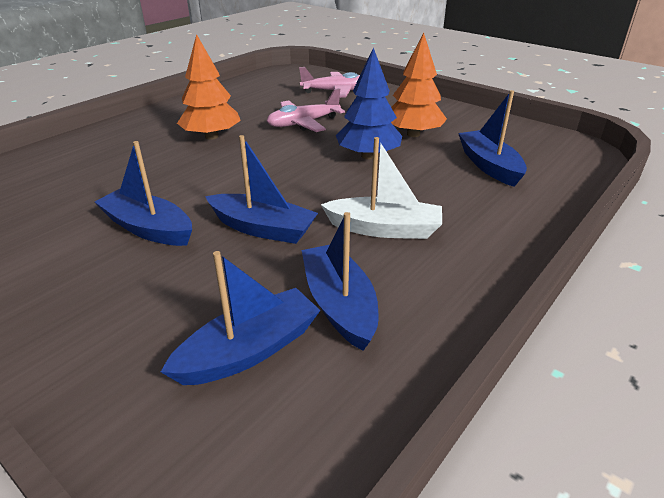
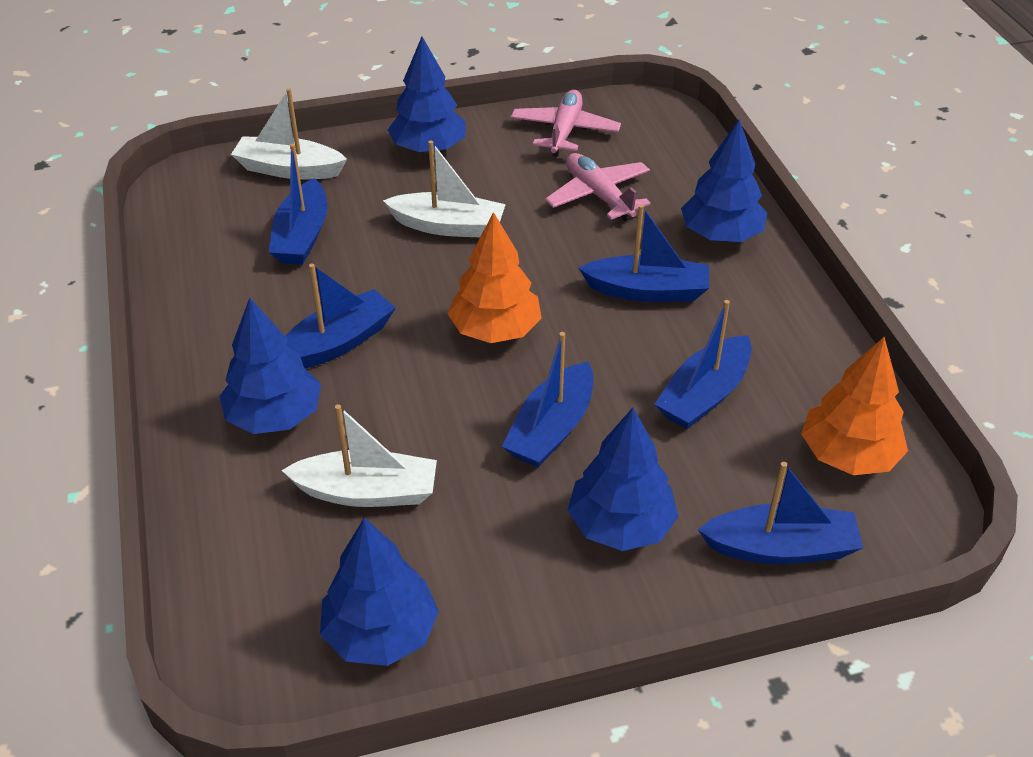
blue boat: 5 -> 6
blue tree: 1 -> 5
white boat: 1 -> 3

